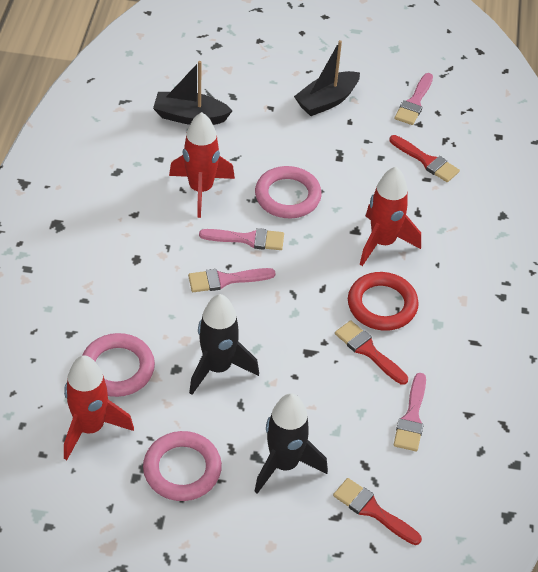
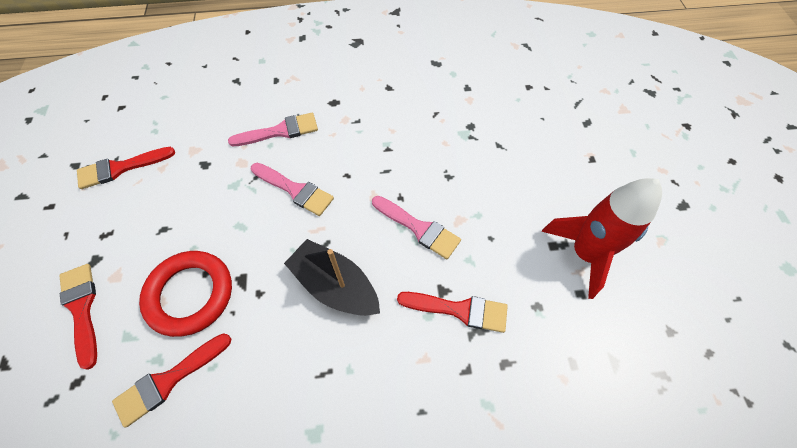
black boat: 2 -> 1
black rocket: 2 -> 0
pink brush: 4 -> 3
pink ring: 3 -> 0
red brush: 3 -> 4
red rocket: 3 -> 1

